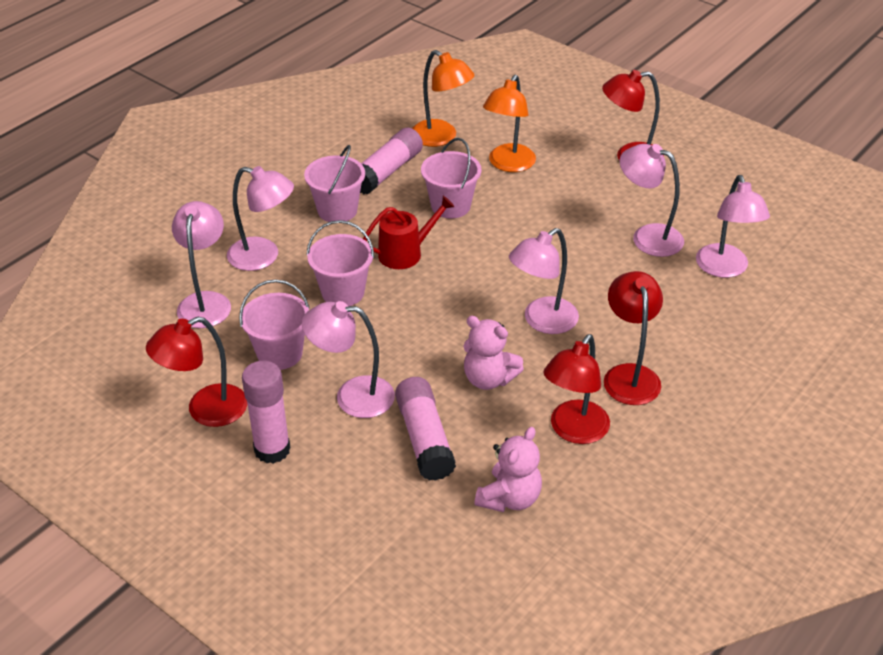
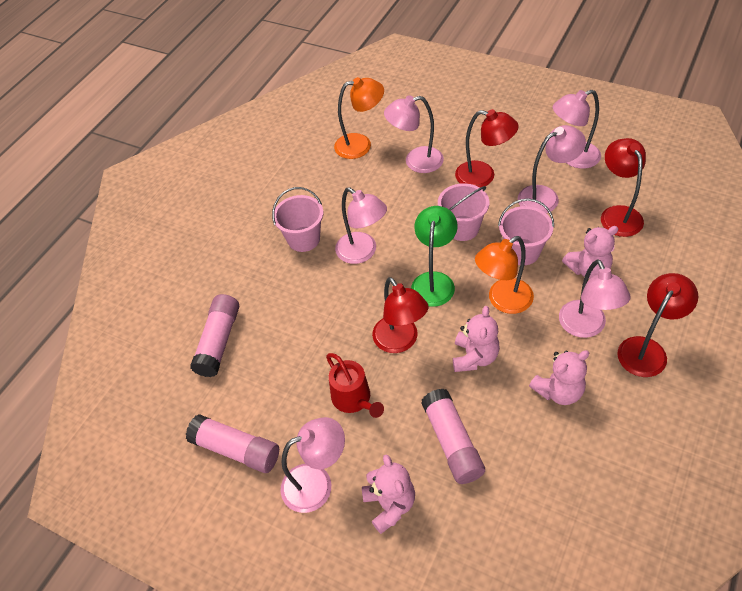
green lamp: 0 -> 1
pink bucket: 4 -> 3
pink teddy bear: 2 -> 4

